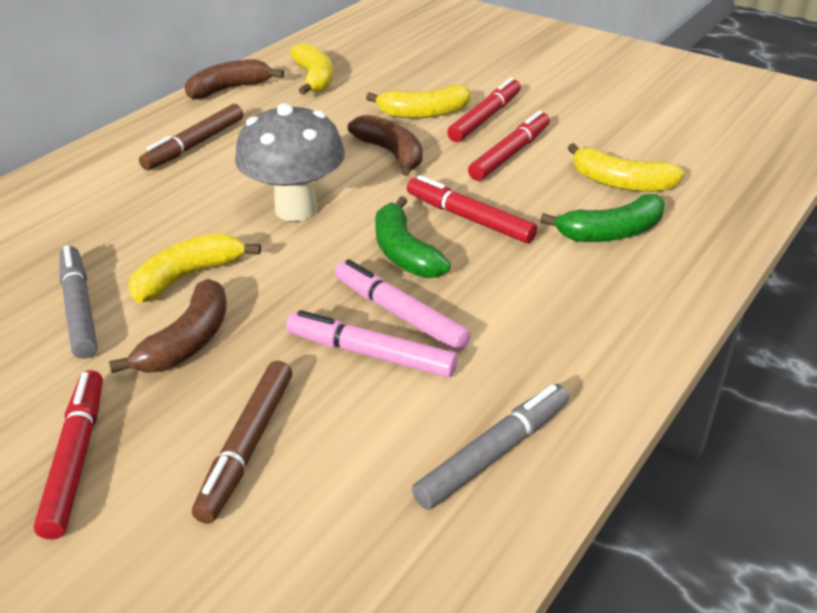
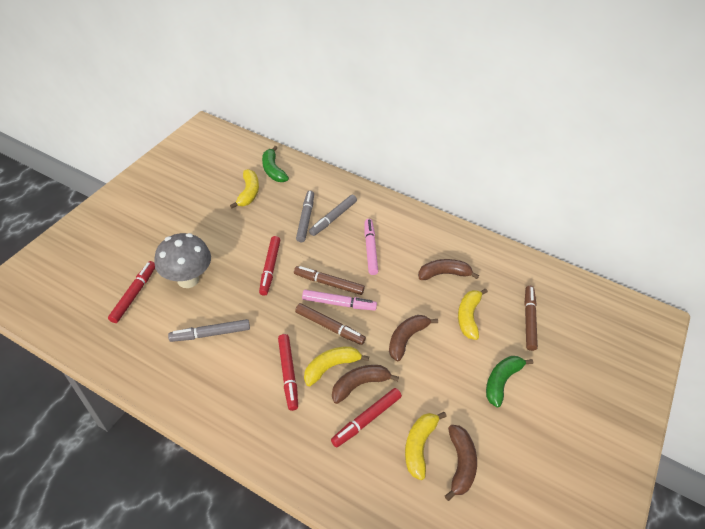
brown banana: 3 -> 4
brown marker: 2 -> 3
grey marker: 2 -> 3

